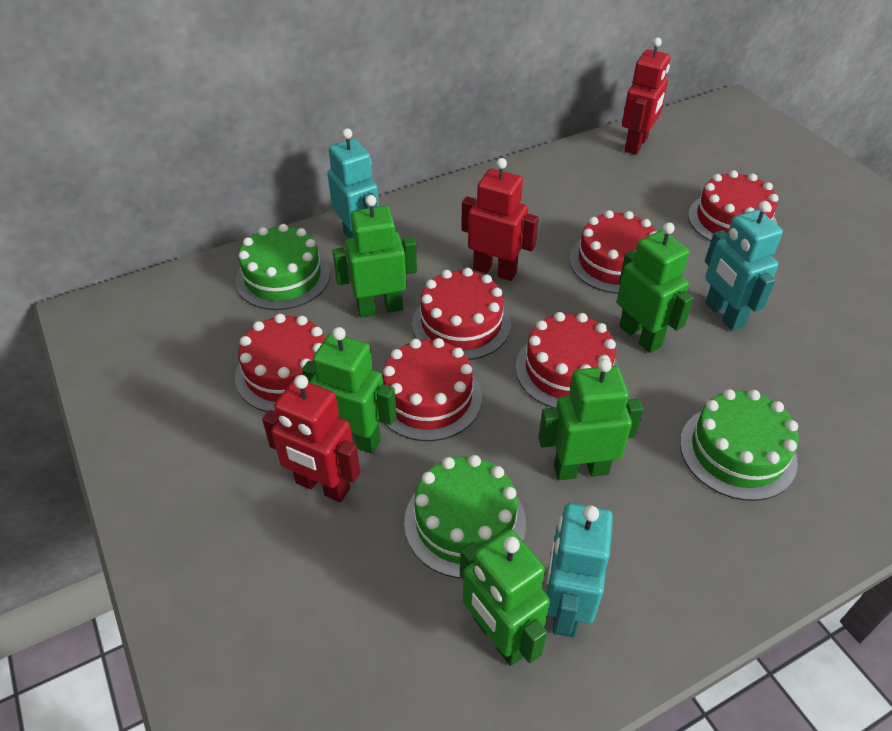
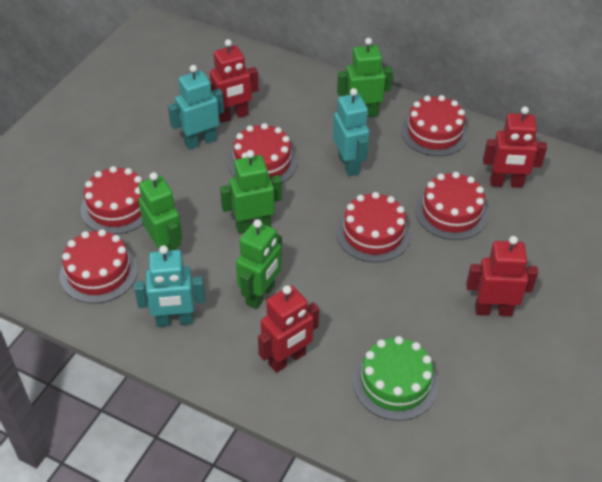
green cake: 3 -> 1
green robot: 5 -> 4
red robot: 3 -> 4

